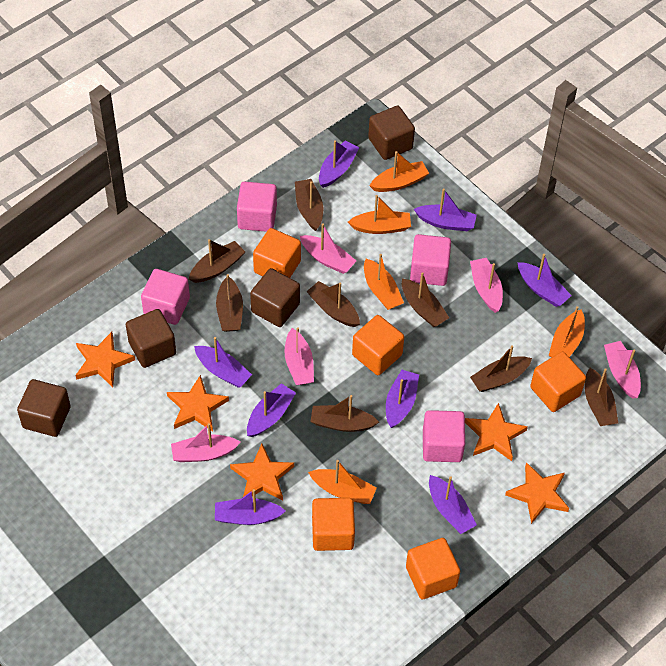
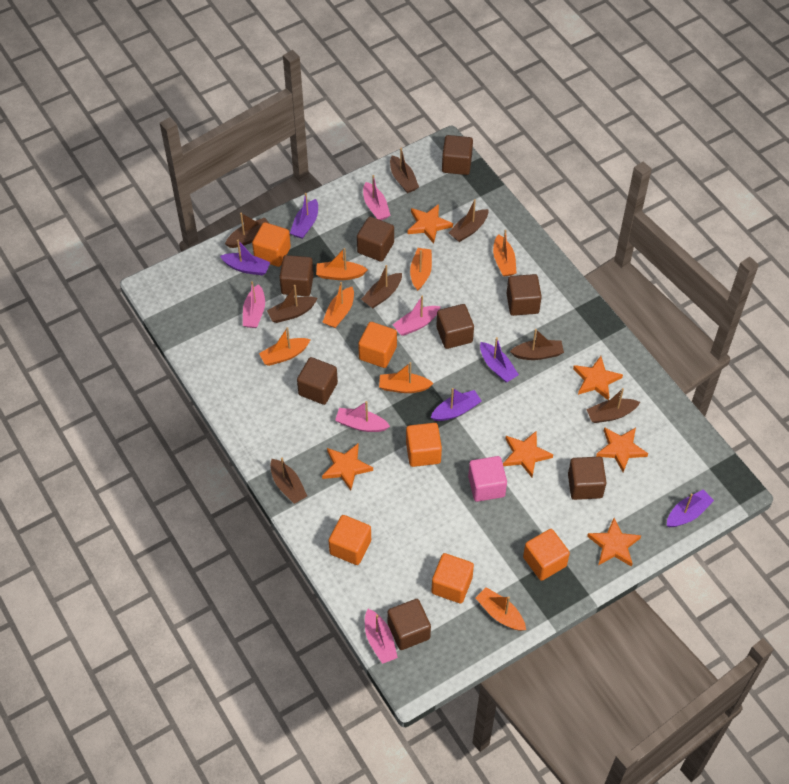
brown cube: 4 -> 8
orange boat: 5 -> 7
orange cube: 5 -> 6
orange star: 5 -> 6
pink cube: 4 -> 1
purple boat: 8 -> 5

